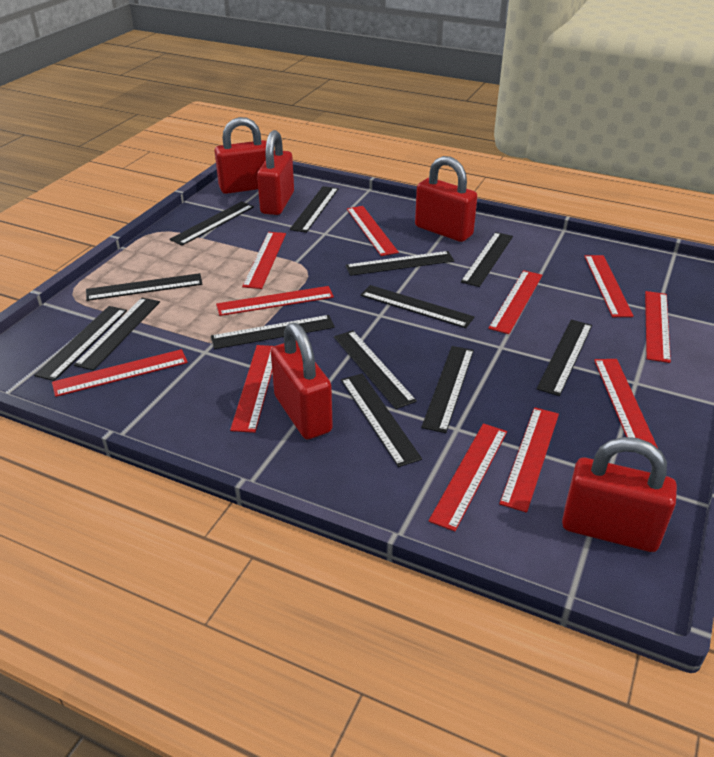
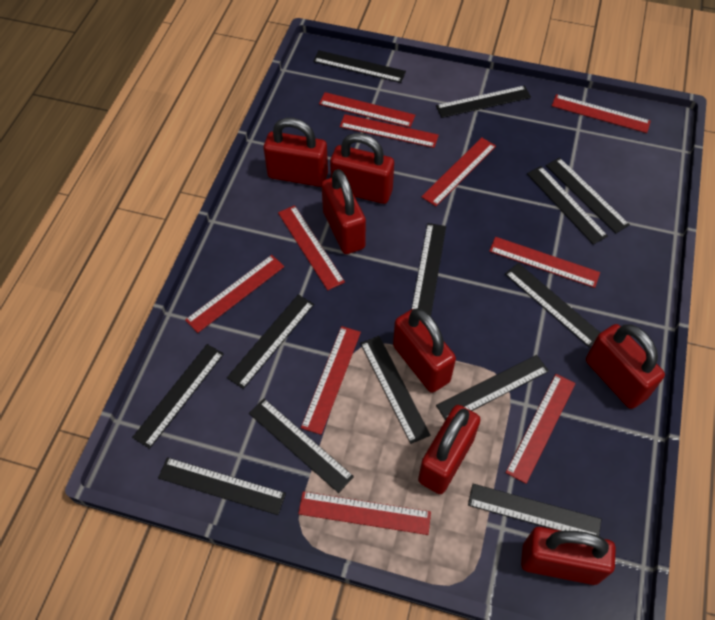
red padlock: 5 -> 7
red ruler: 11 -> 10

